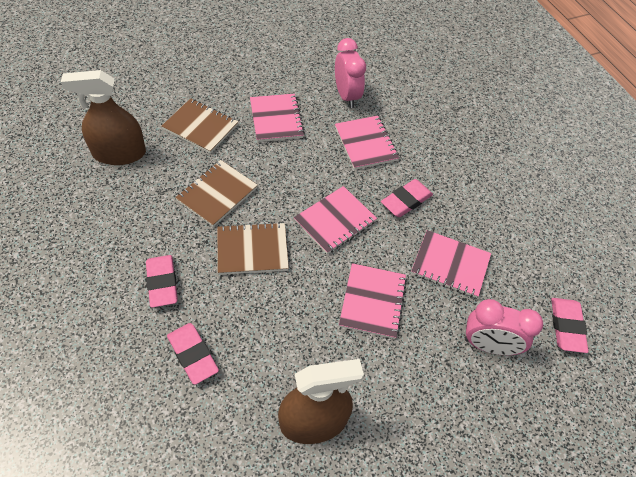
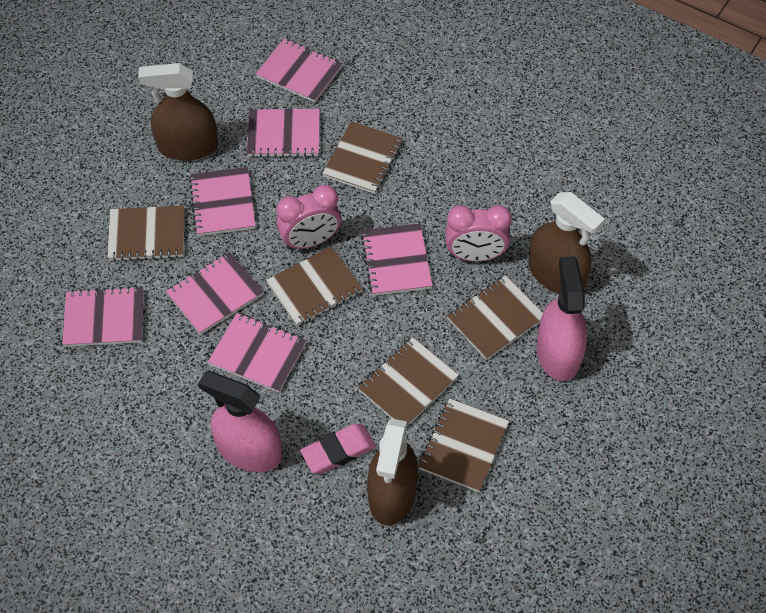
brown notebook: 3 -> 6
brown spray bottle: 2 -> 3
pink eraser: 4 -> 1
pink notebook: 5 -> 7
pink spray bottle: 0 -> 2

